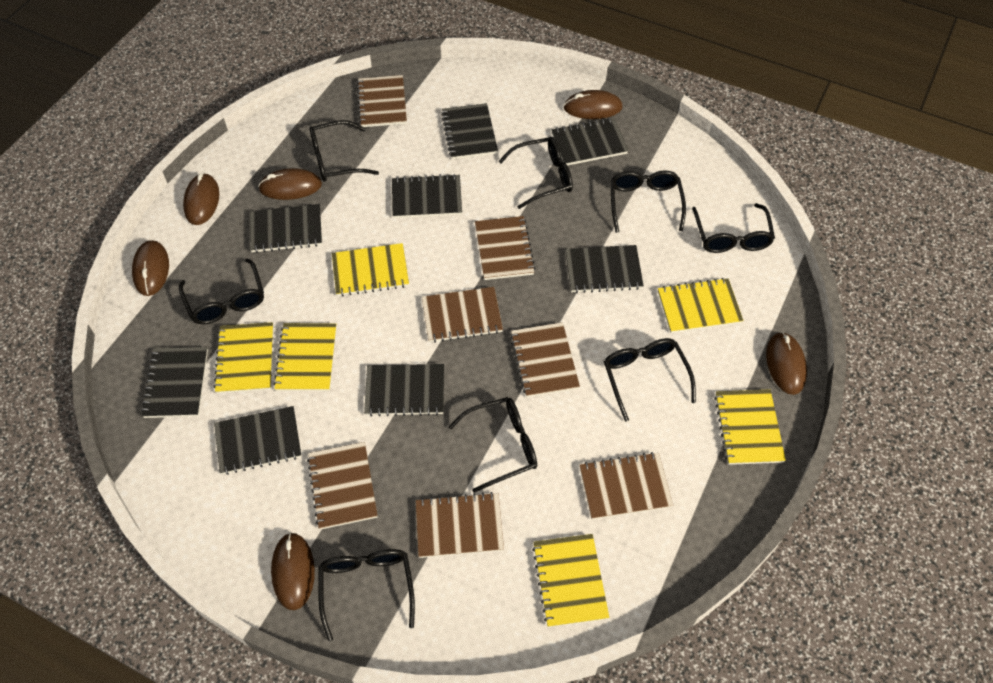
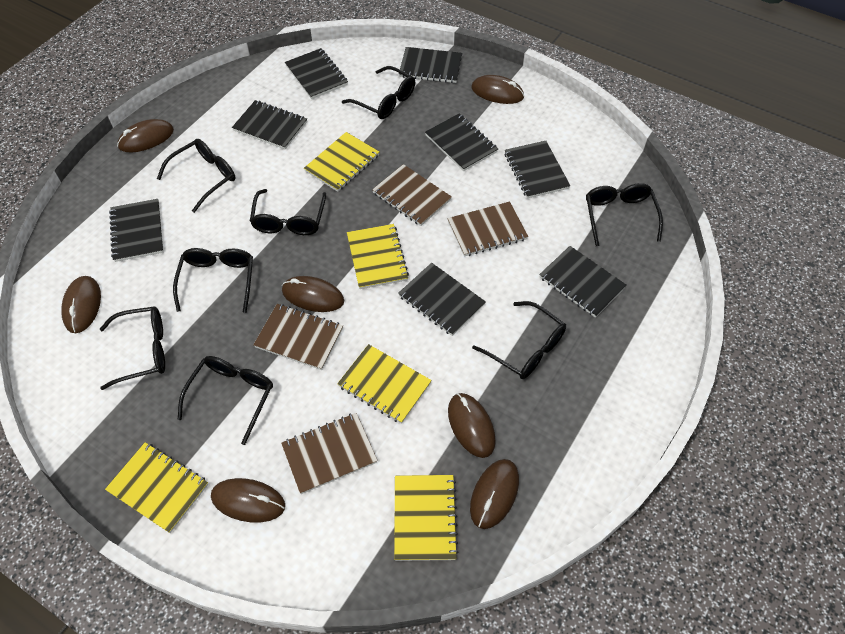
brown mouse: 6 -> 7
brown notebook: 7 -> 4
yellow notebook: 6 -> 5

